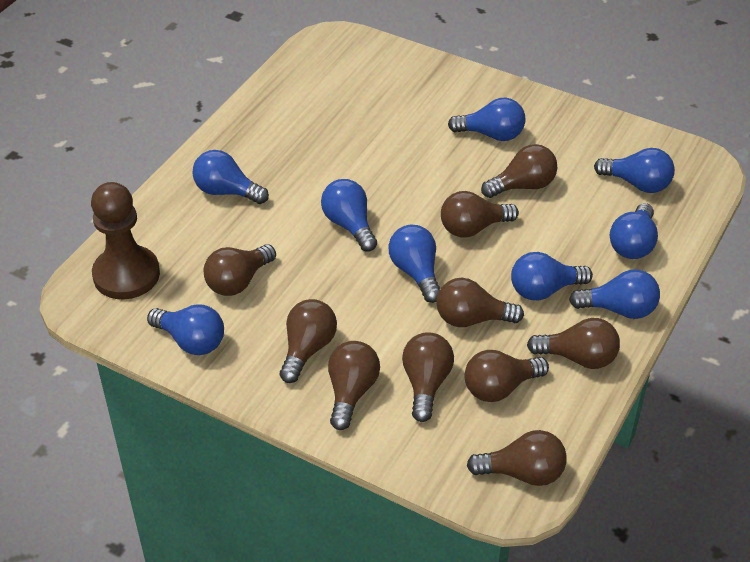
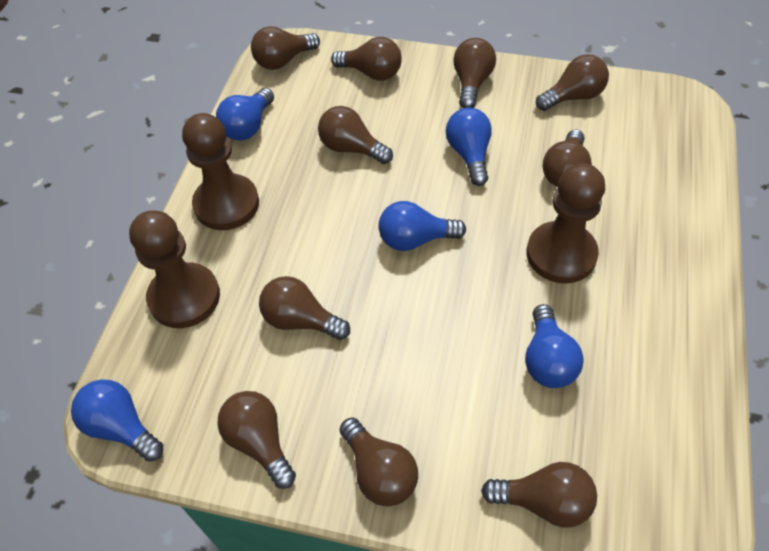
blue light bulb: 9 -> 5
brown pawn: 1 -> 3

